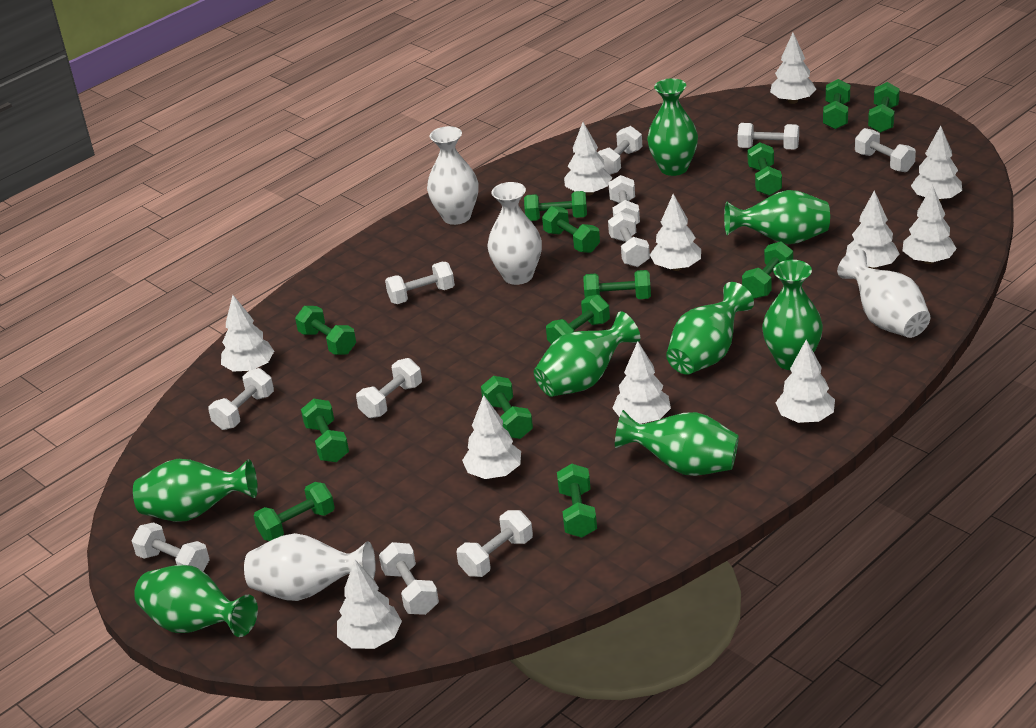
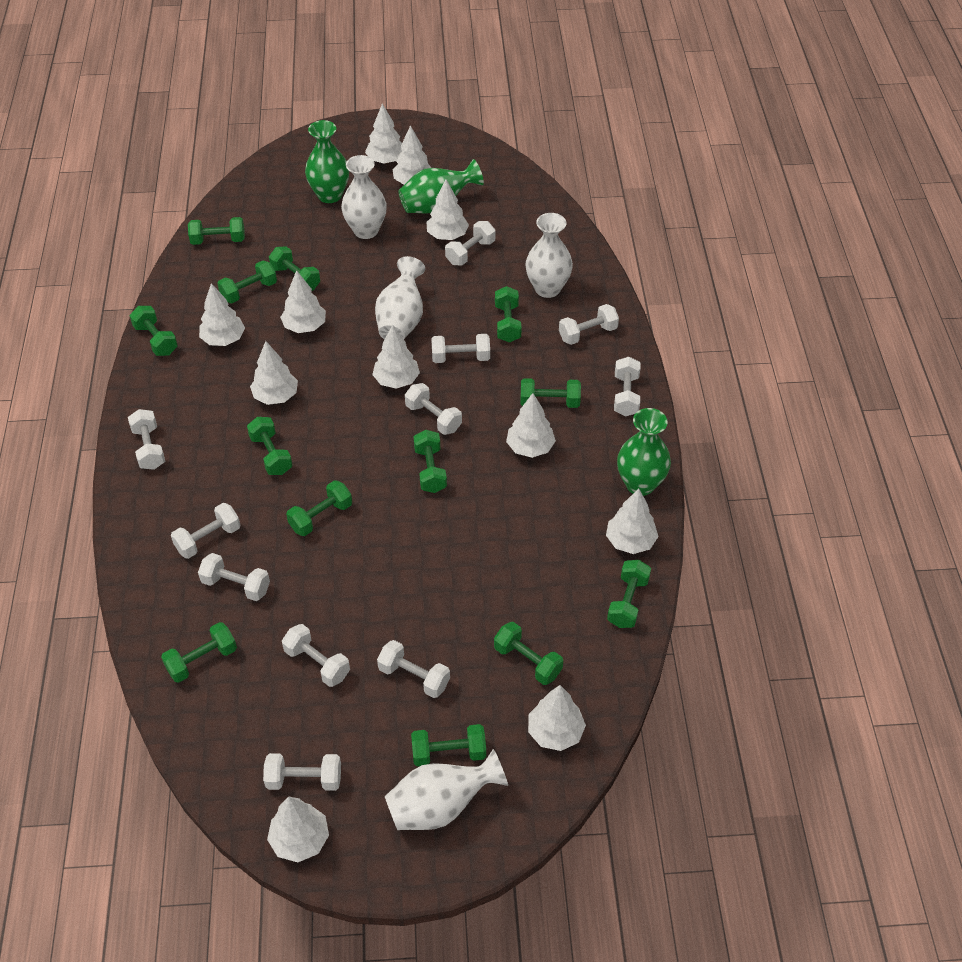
green vase: 8 -> 3

